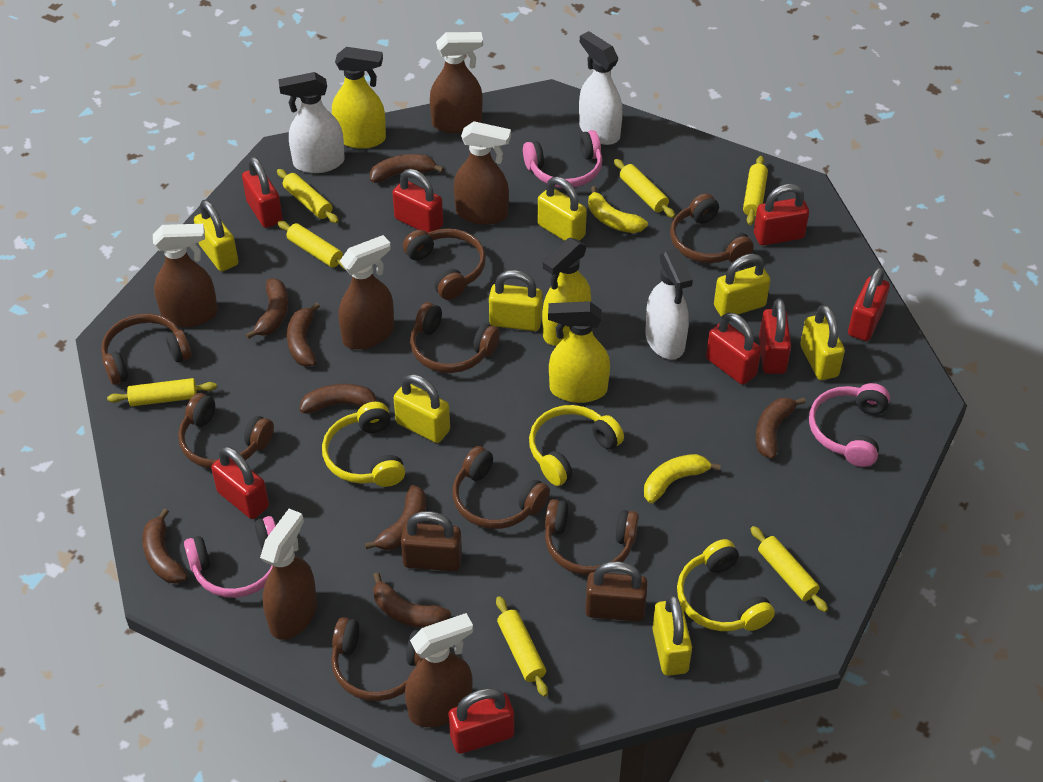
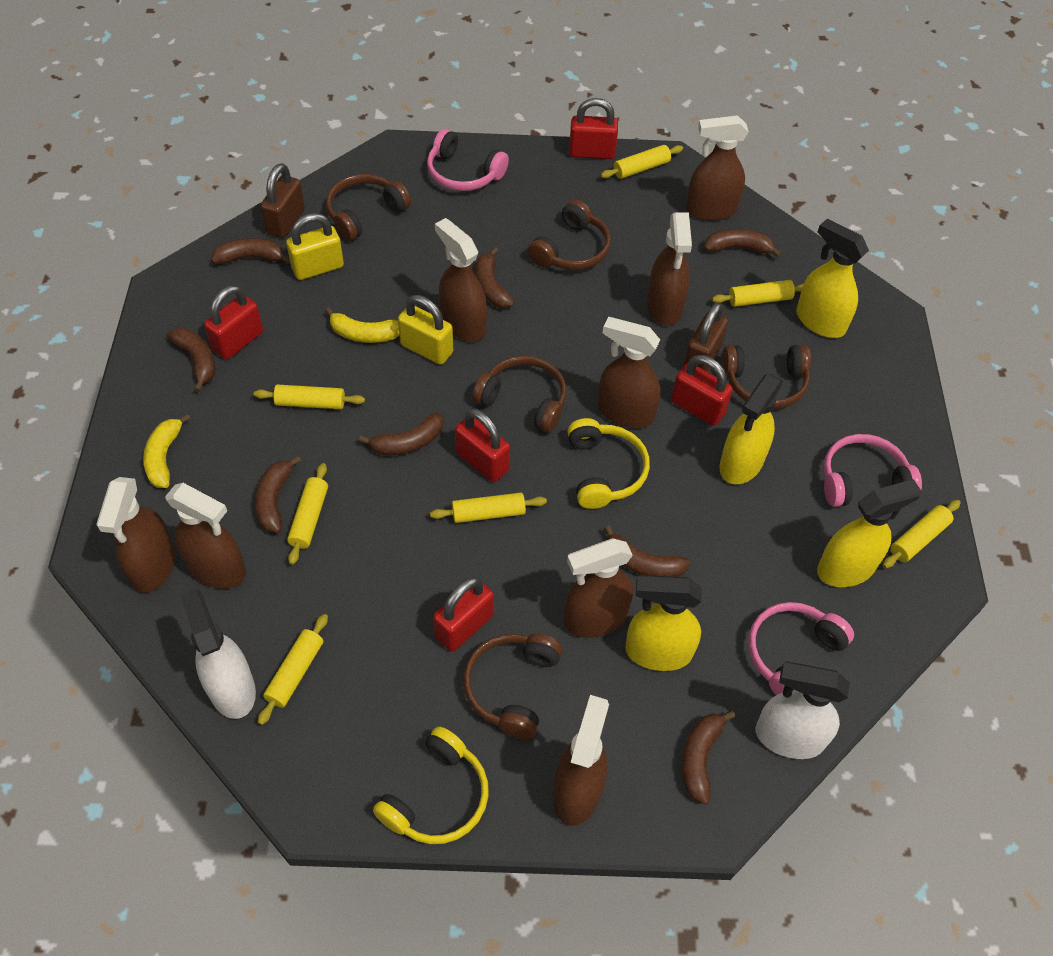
brown headphones: 8 -> 5
brown spray bottle: 6 -> 8
red padlock: 8 -> 5
white spray bottle: 3 -> 2
yellow headphones: 3 -> 2
yellow padlock: 7 -> 2
yellow spray bottle: 3 -> 4

